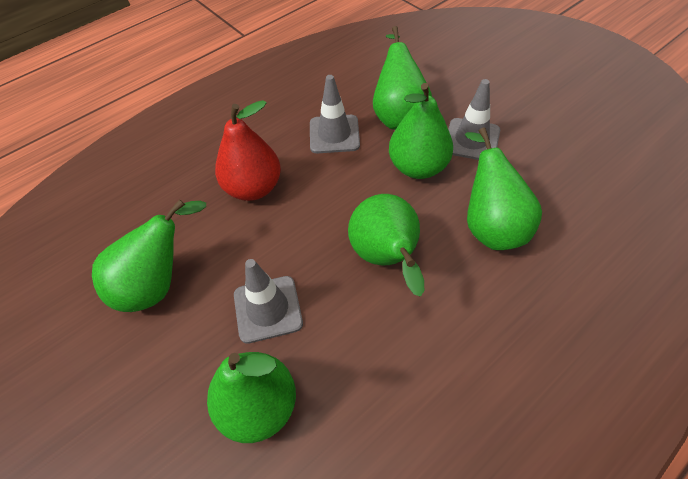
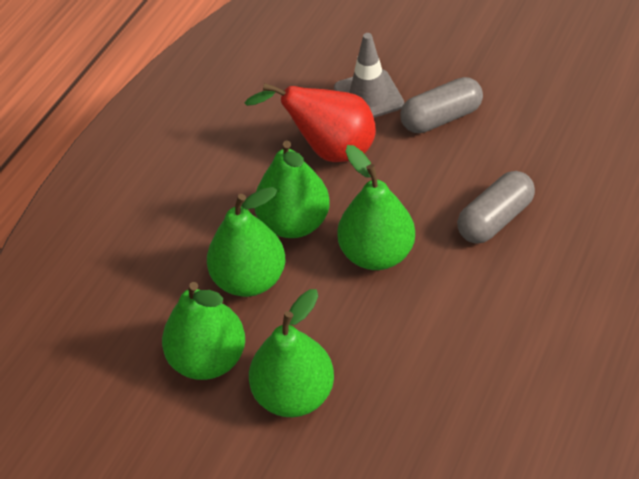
green pear: 6 -> 5
grey capsule: 0 -> 2
grey traffic cone: 3 -> 1

